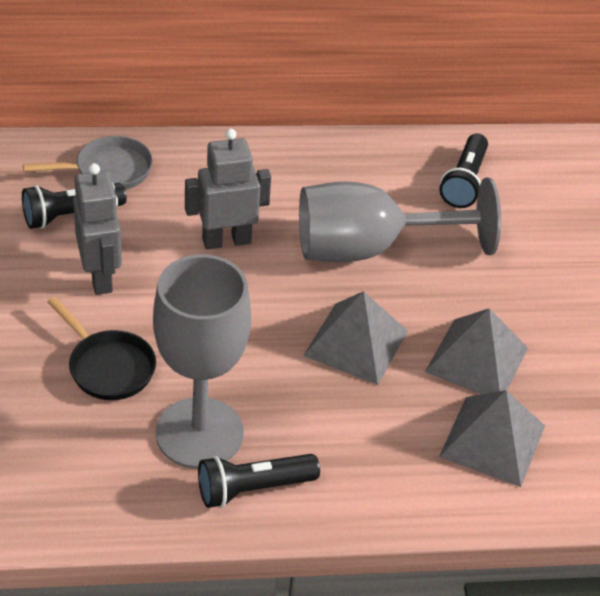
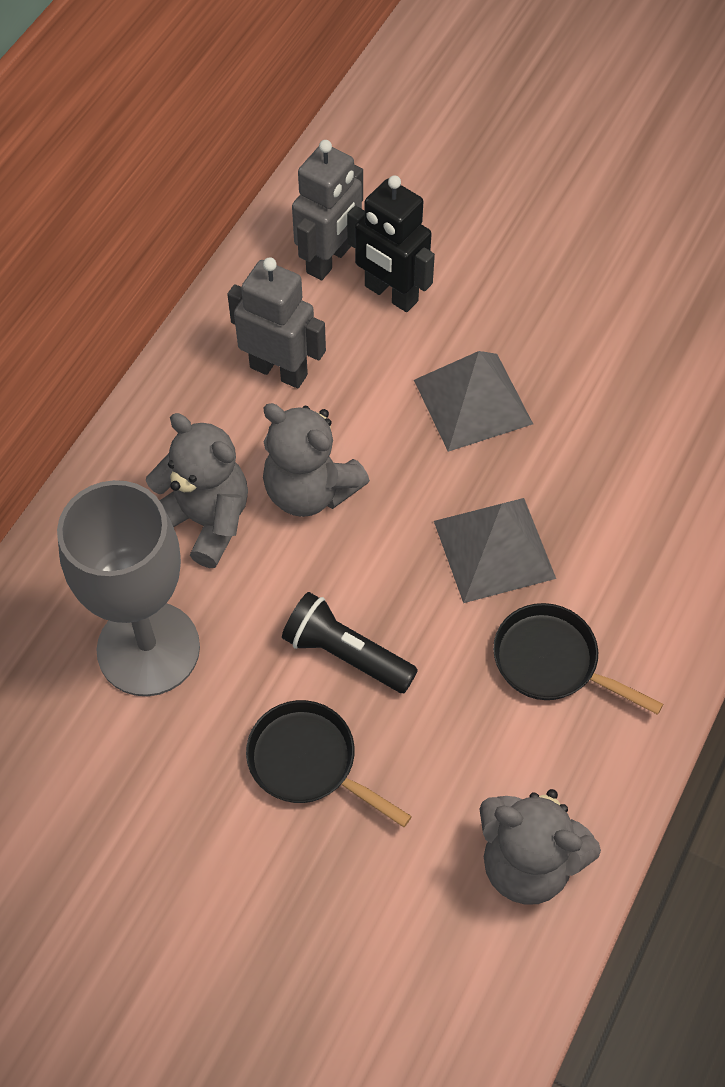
black flashlight: 3 -> 1
black pan: 1 -> 2
black robot: 0 -> 1
grey goblet: 2 -> 1
grey pan: 1 -> 0
grey pyramid: 3 -> 2
grey teddy bear: 0 -> 3

